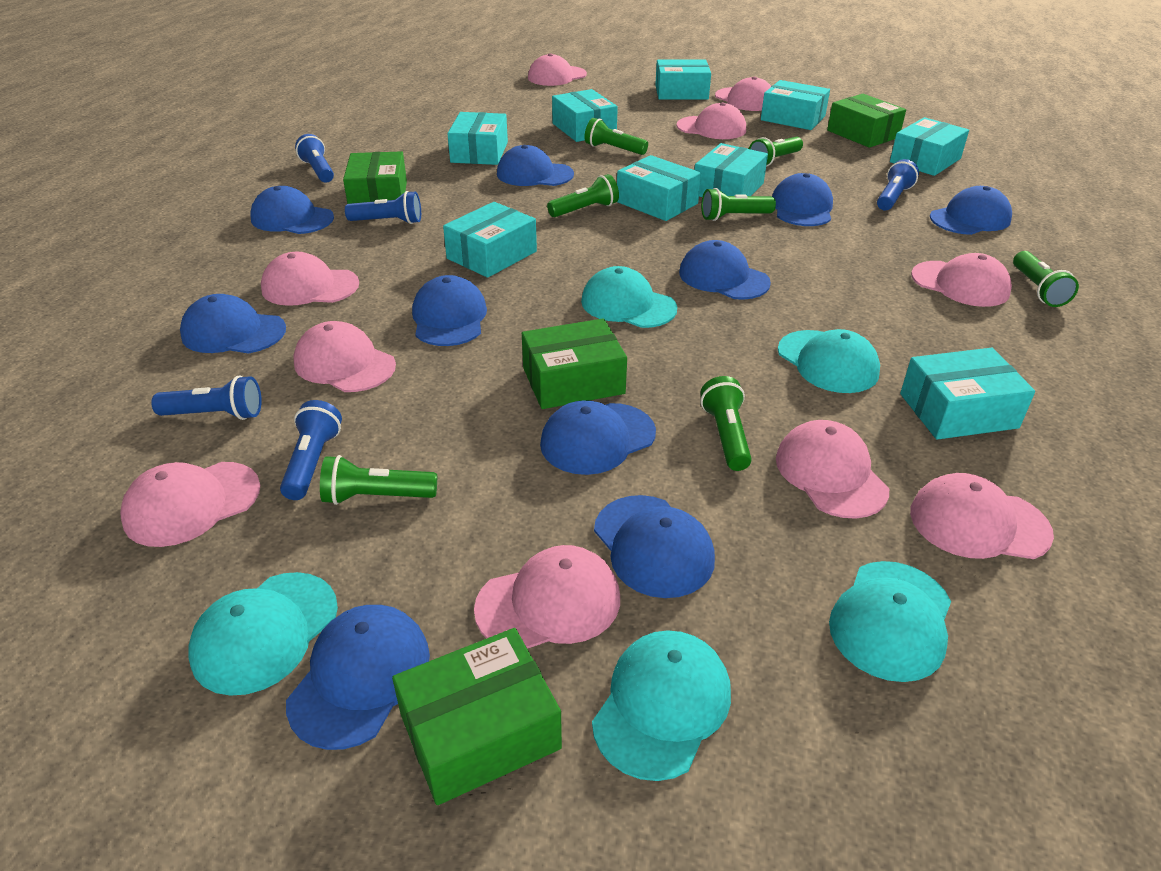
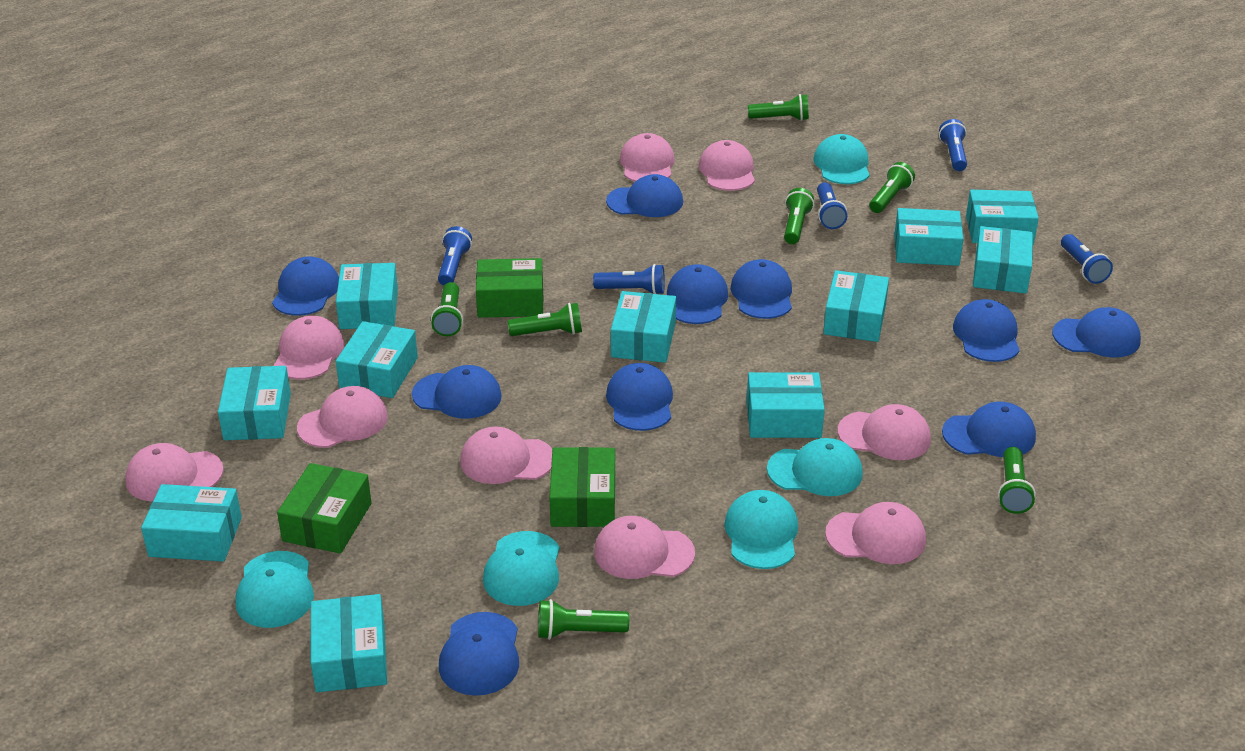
green box: 4 -> 3
pink cap: 10 -> 9
turquoise box: 9 -> 11

